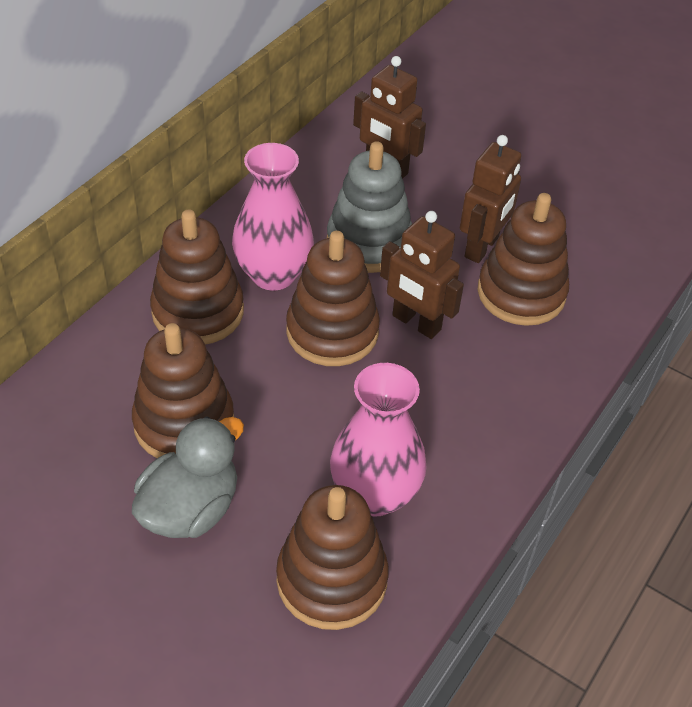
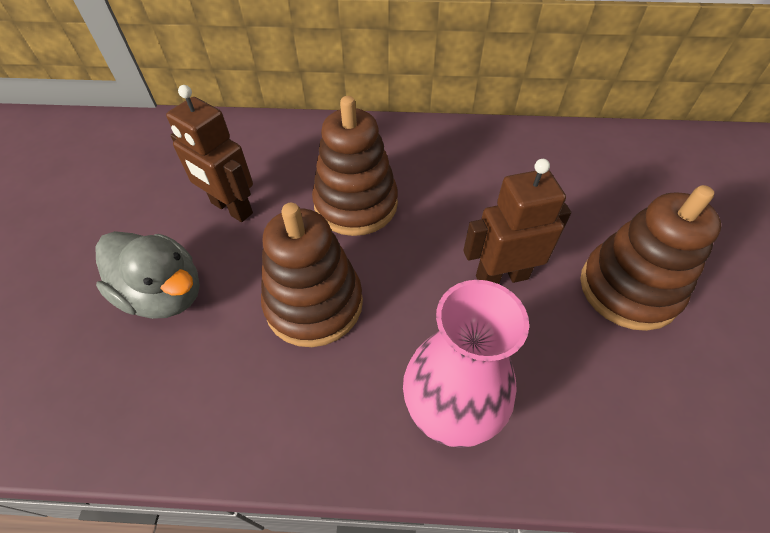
brown robot: 3 -> 2
brown stacking toy: 5 -> 3
grey stacking toy: 1 -> 0
pink vase: 2 -> 1

